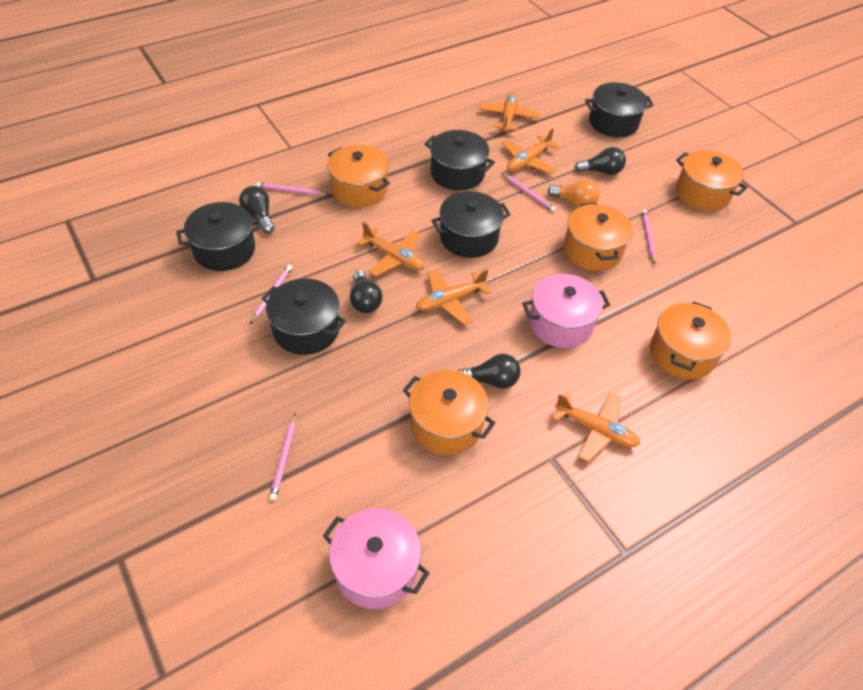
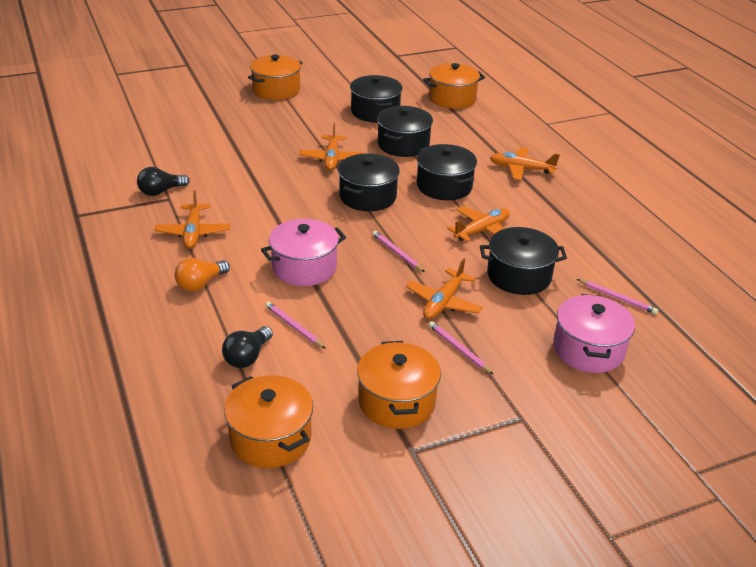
black light bulb: 4 -> 2
orange pot: 5 -> 4
pink pencil: 5 -> 4

